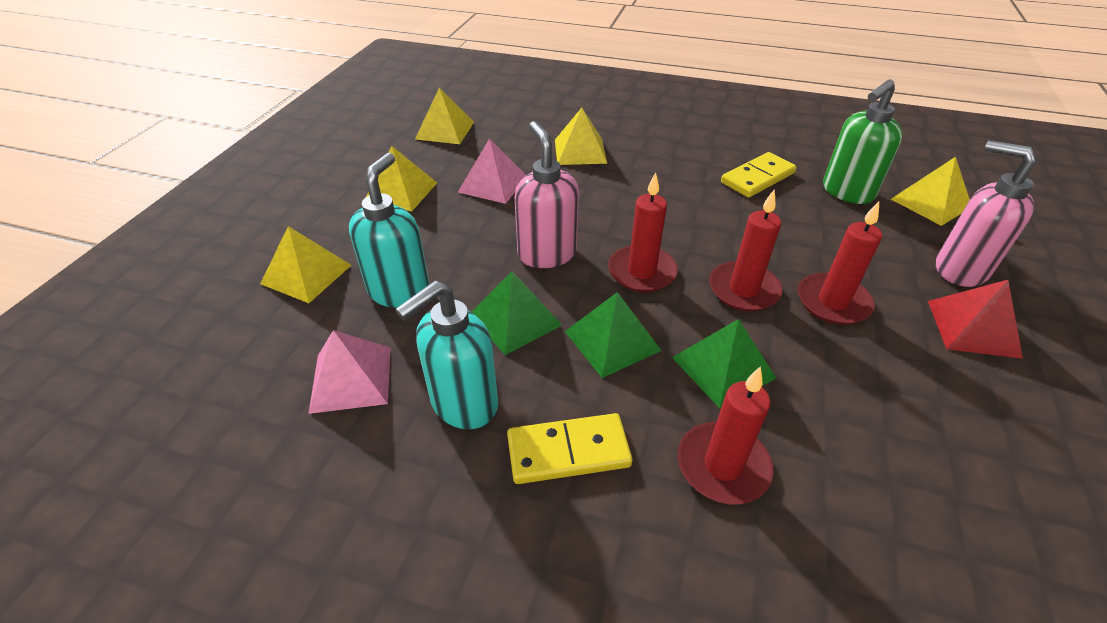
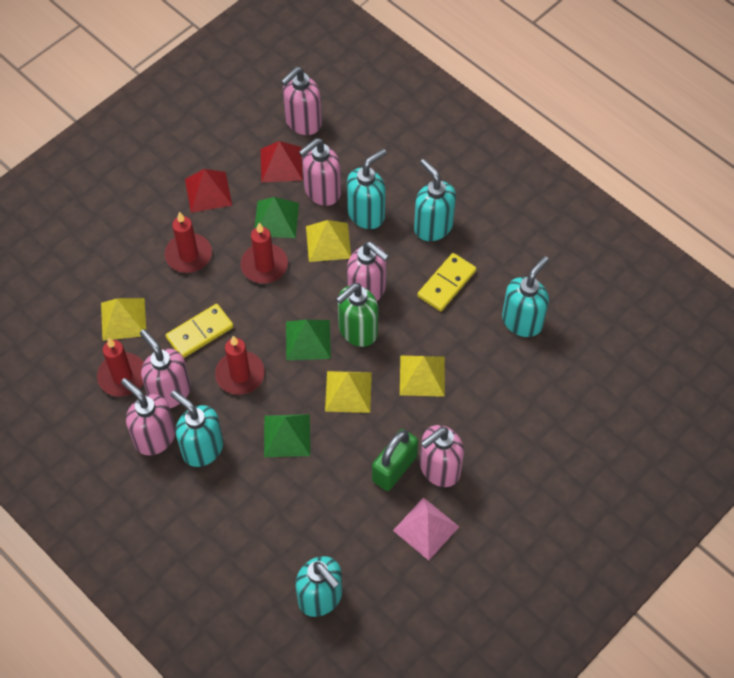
green padlock: 0 -> 1
pink pyramid: 2 -> 1
pink soap dispenser: 2 -> 6
red pyramid: 1 -> 2
turquoise soap dispenser: 2 -> 5
yellow pyramid: 5 -> 4

